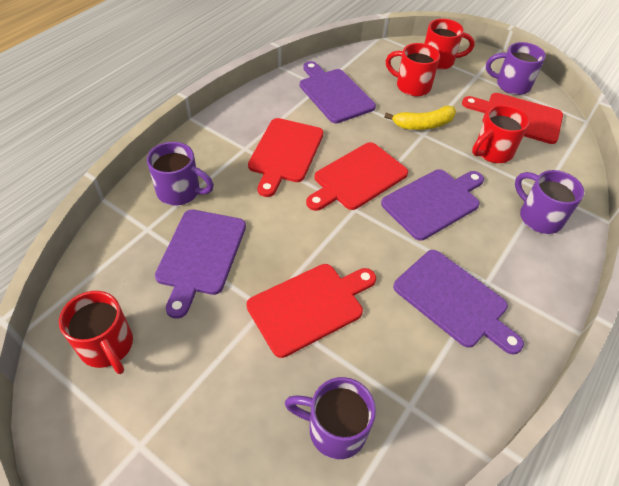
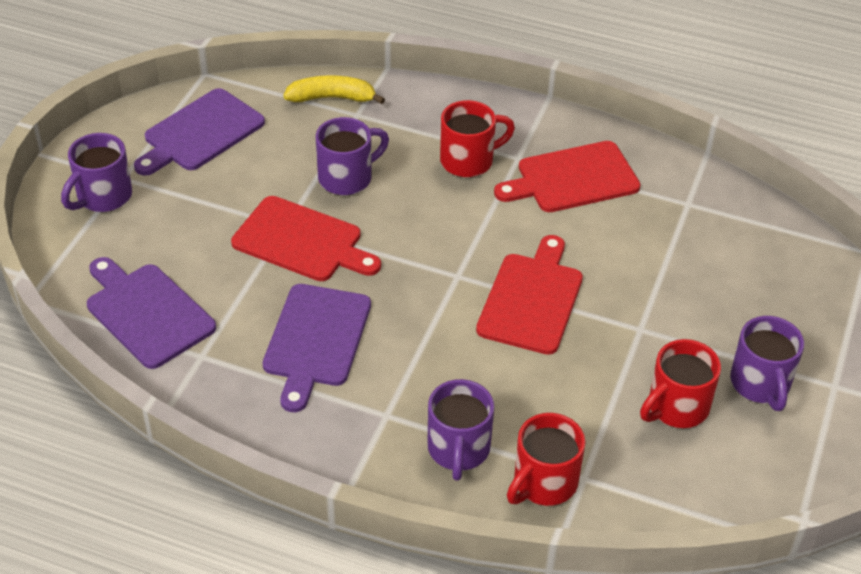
purple cutting board: 4 -> 3
red cutting board: 4 -> 3
red mug: 4 -> 3

